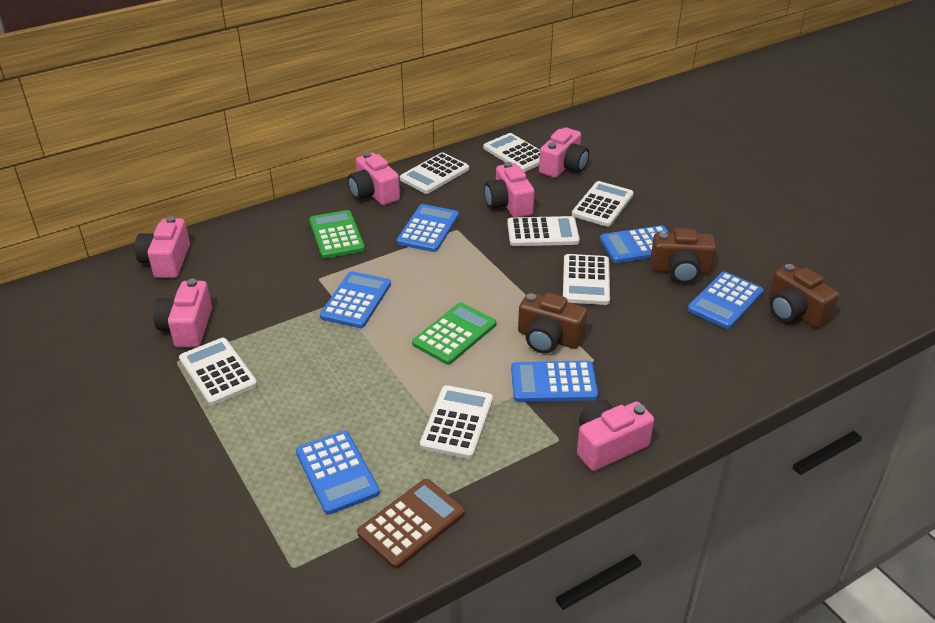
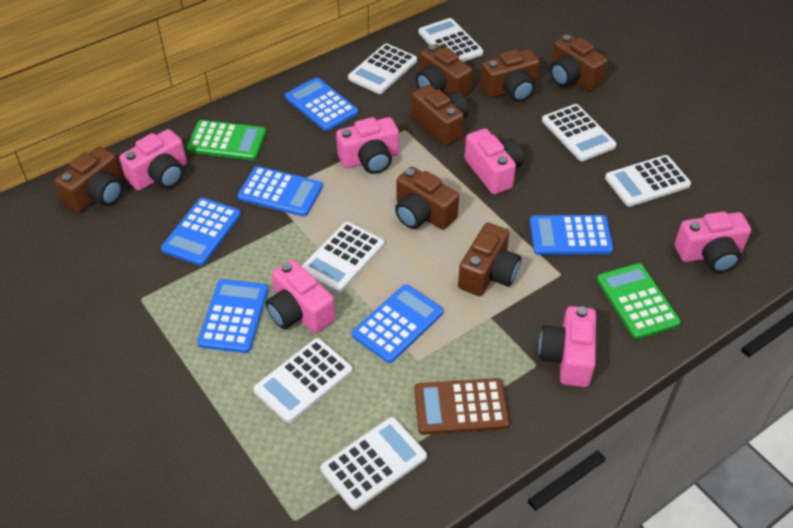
brown camera: 3 -> 7

